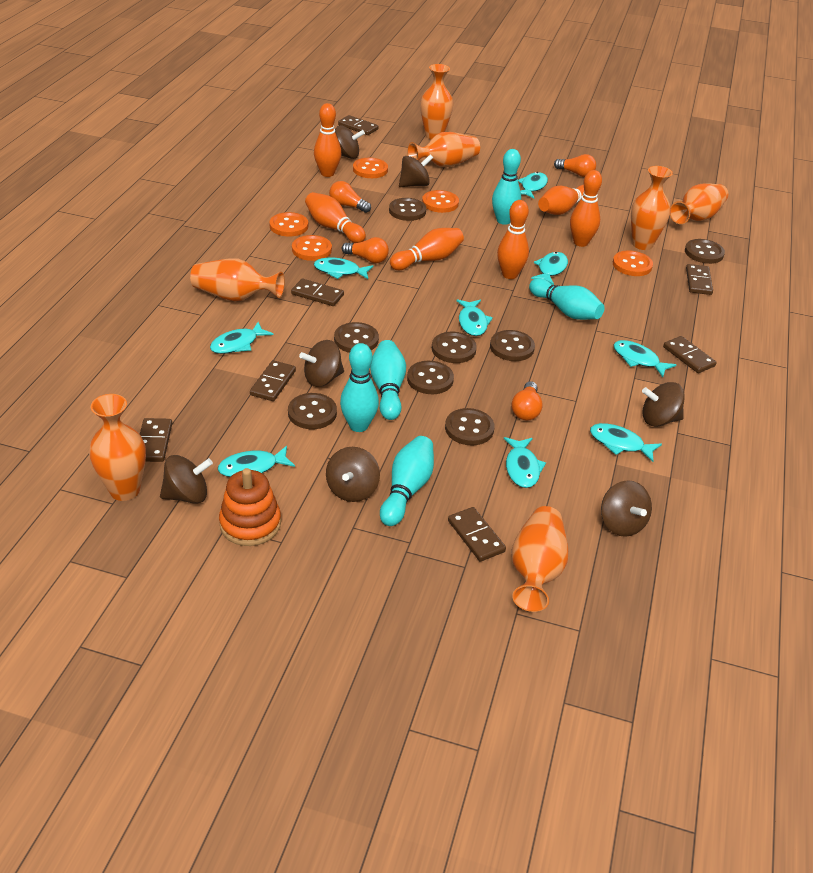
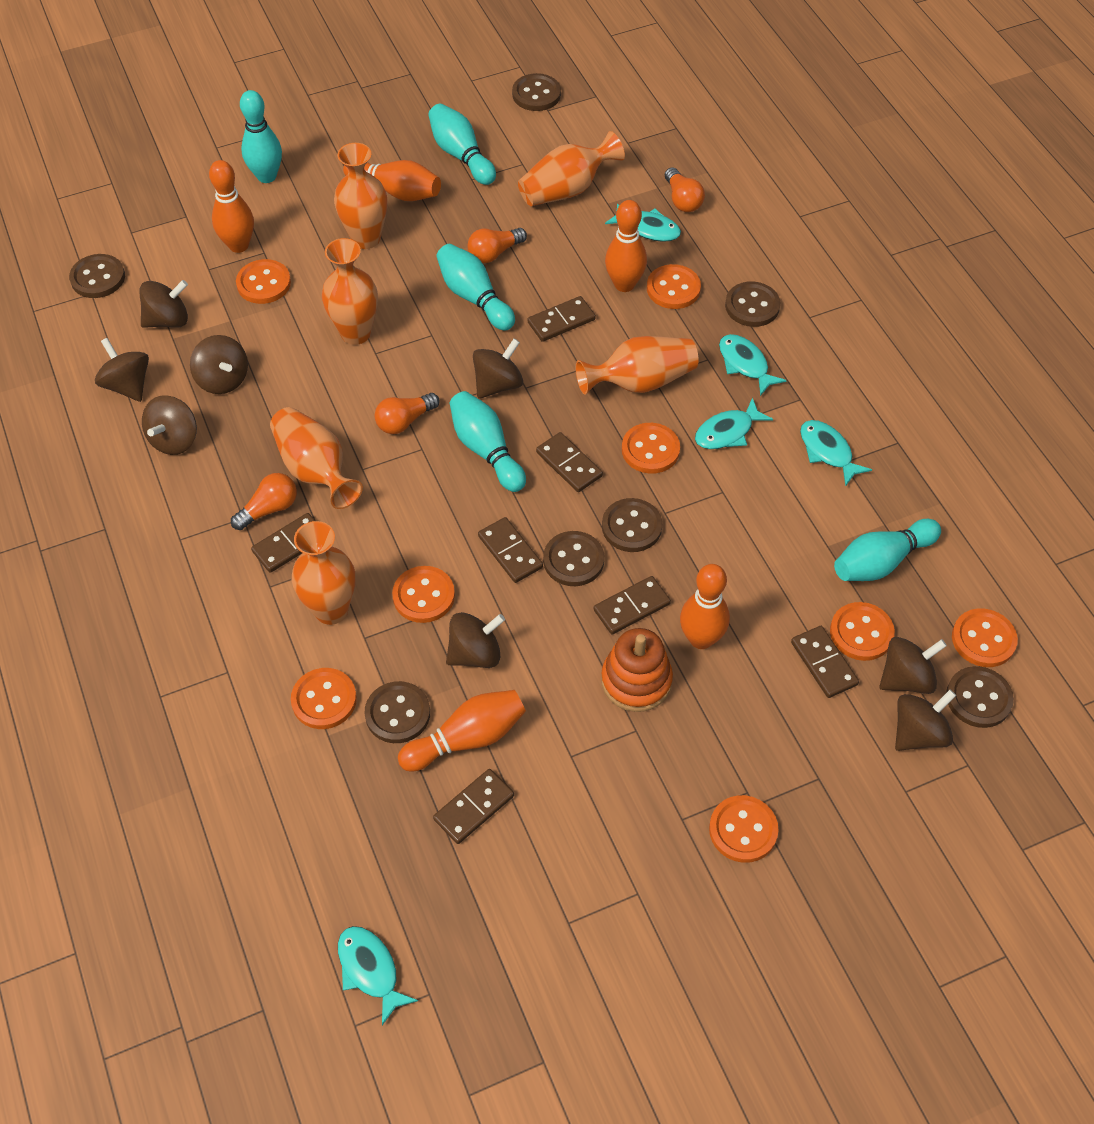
brown button: 8 -> 7
brown spinning top: 7 -> 8
orange bowling pin: 6 -> 5
orange button: 5 -> 8
orange vase: 7 -> 6
turquoise fish: 9 -> 5

